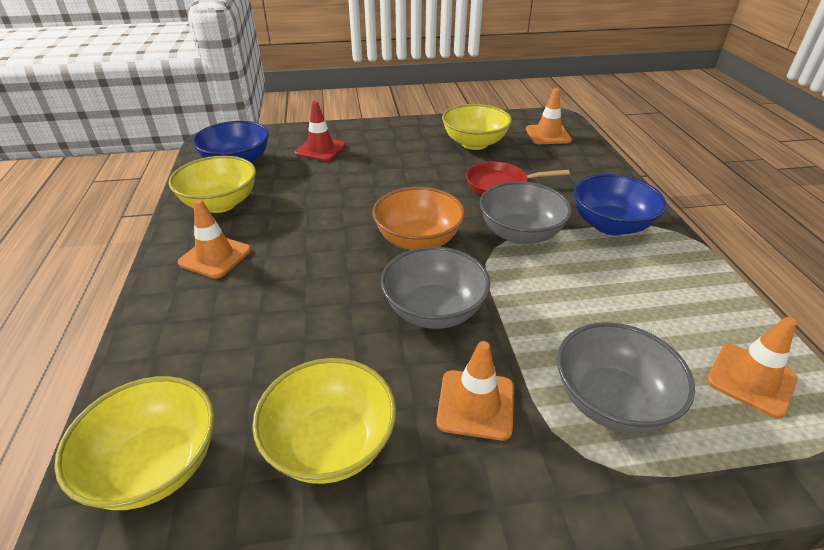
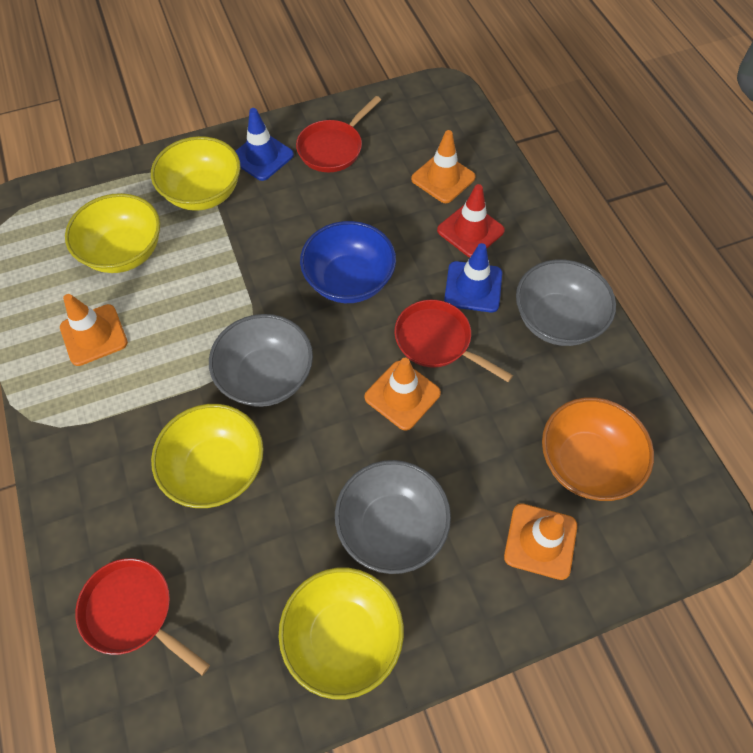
blue bowl: 2 -> 1
blue traffic cone: 0 -> 2
red pan: 1 -> 3

